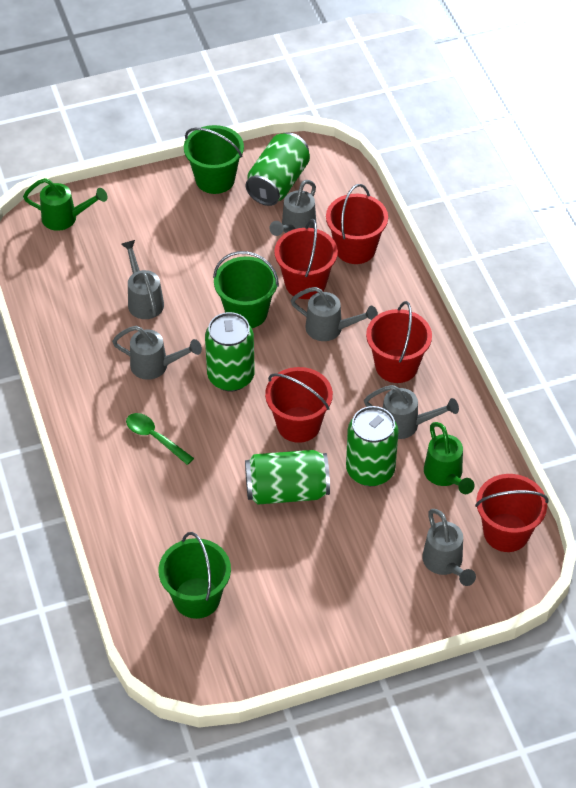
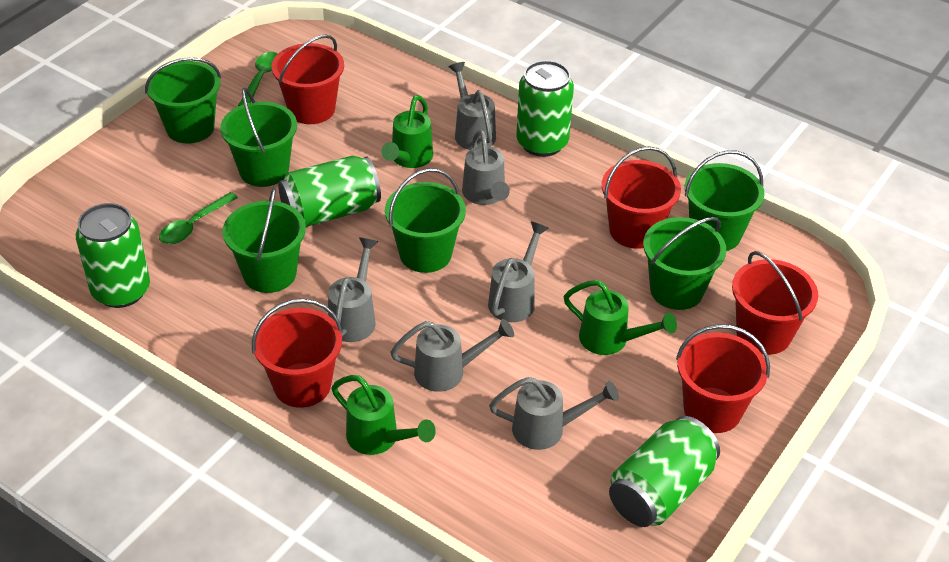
green bucket: 3 -> 6
green spoon: 1 -> 2
green watering can: 2 -> 3

